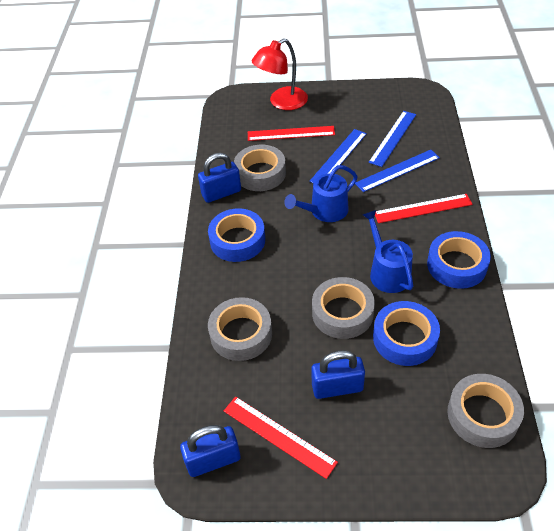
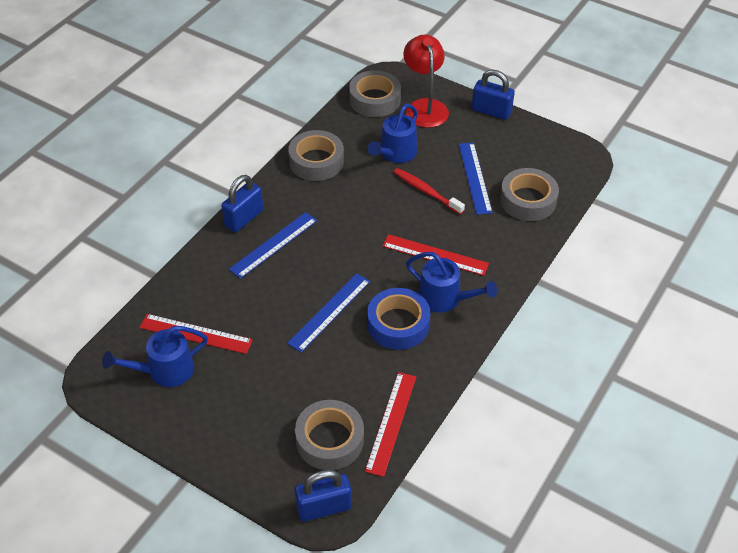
blue tape: 3 -> 1
blue watering can: 2 -> 3
red toothbrush: 0 -> 1

